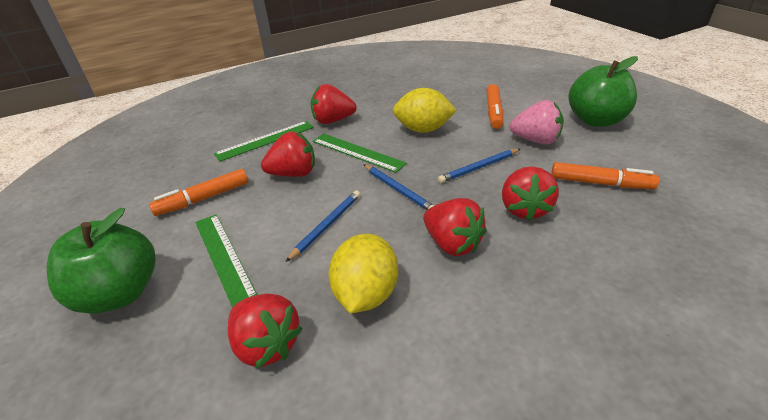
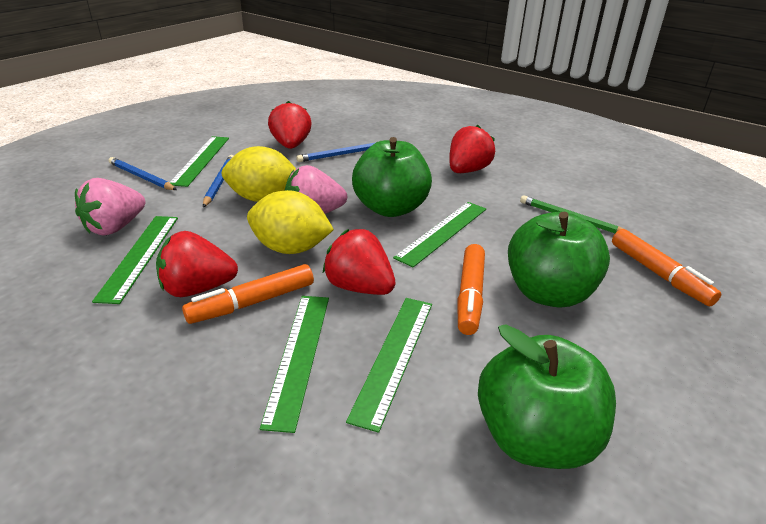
green apple: 2 -> 3
green pencil: 0 -> 1
green ruler: 3 -> 5
pink strawberry: 1 -> 2
red strawberry: 5 -> 4

